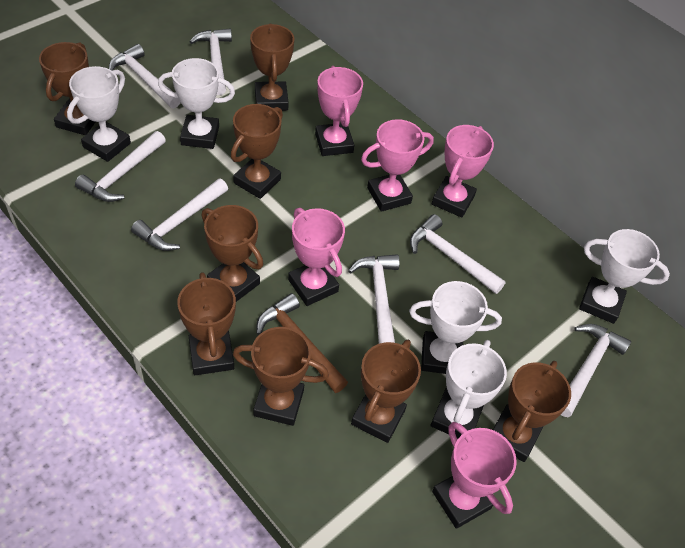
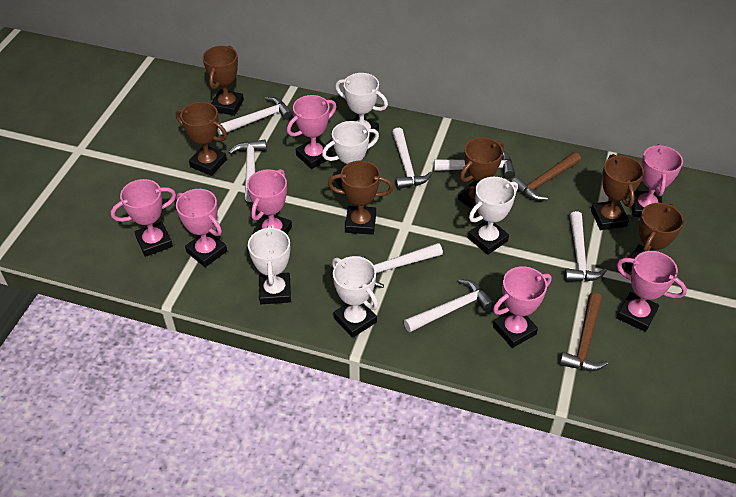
brown hammer: 1 -> 2
brown trophy: 8 -> 6
pink trophy: 5 -> 7

